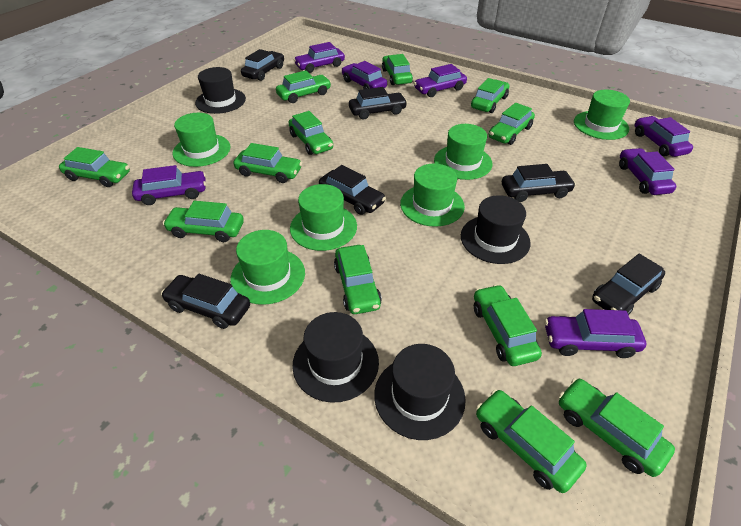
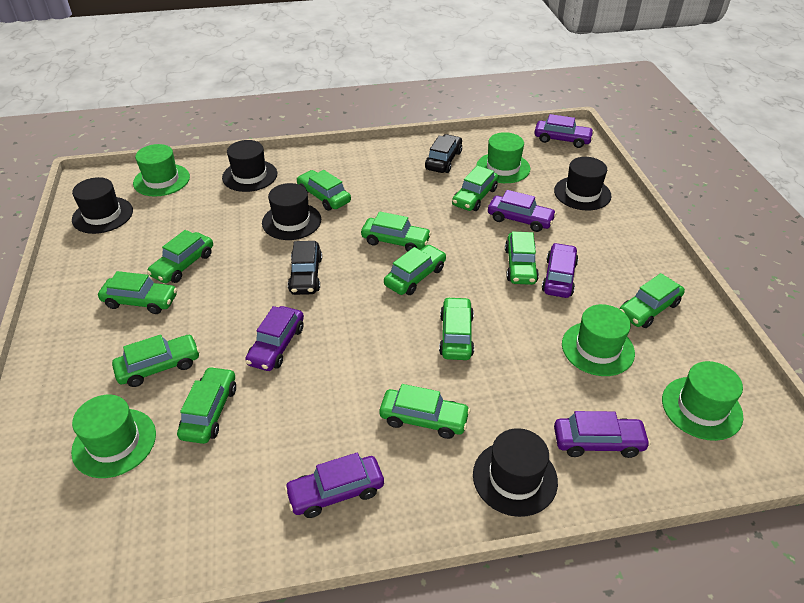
black car: 6 -> 2
black hat: 4 -> 5
green hat: 6 -> 5
purple car: 7 -> 6

